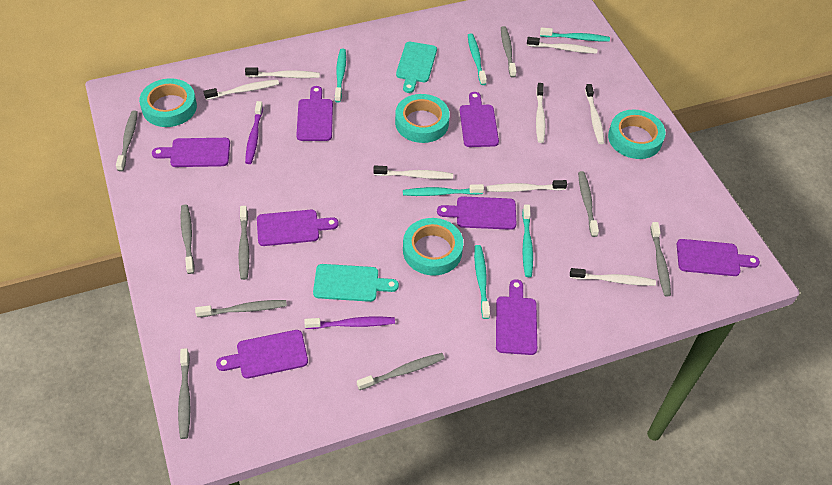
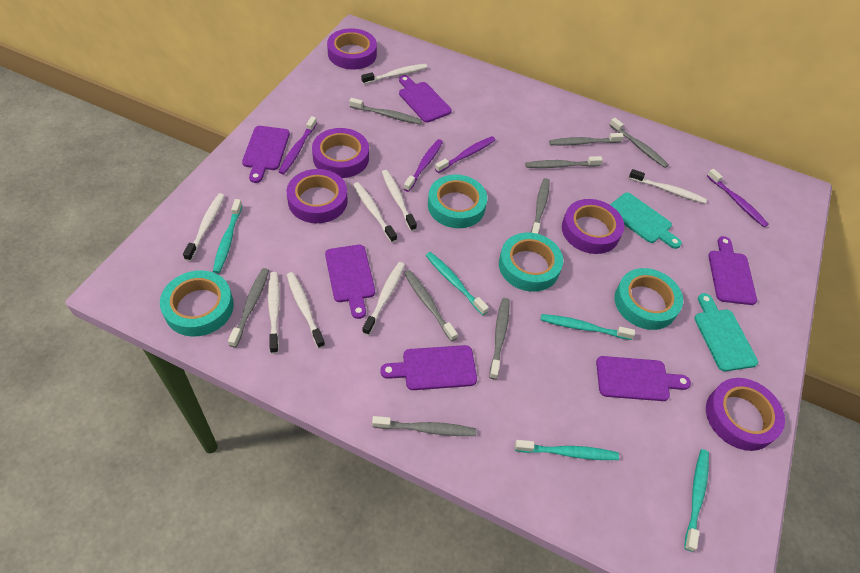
purple cutting board: 8 -> 6
purple tape: 0 -> 5
purple toothbrush: 2 -> 4
turquoise toothbrush: 6 -> 5

